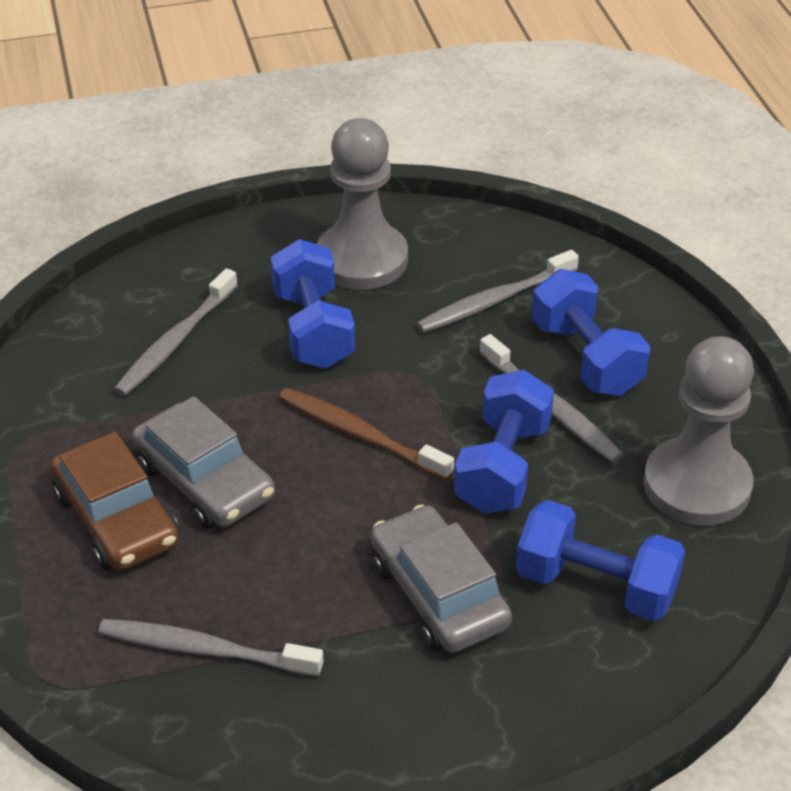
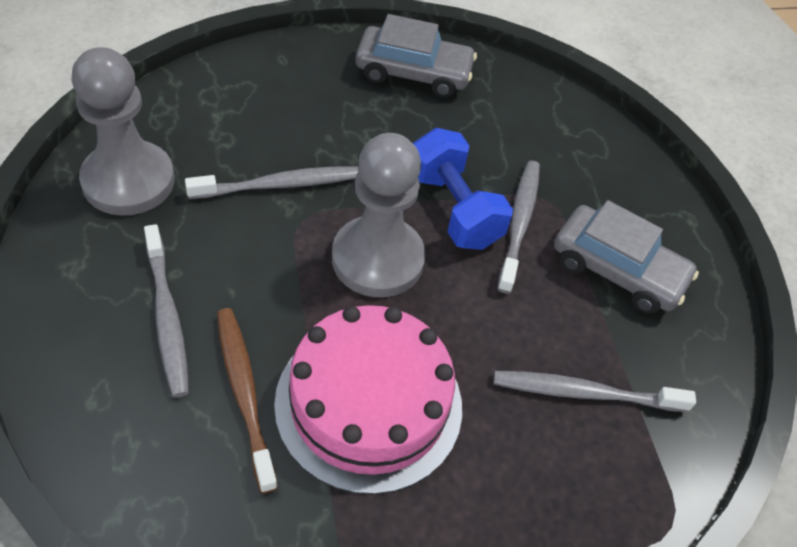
blue dumbbell: 4 -> 1
brown car: 1 -> 0
pink cake: 0 -> 1

